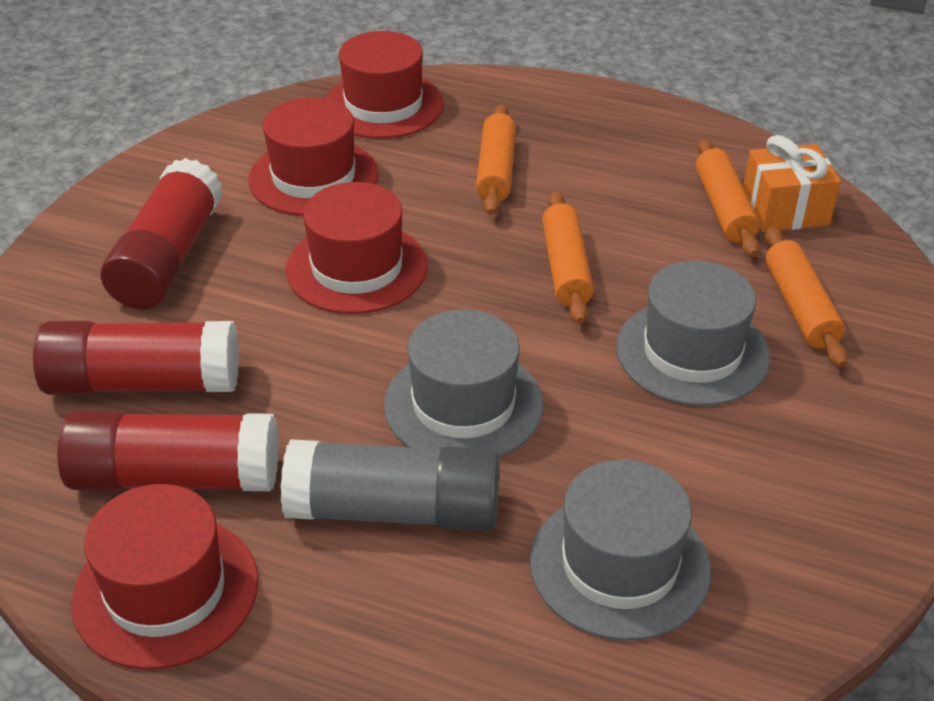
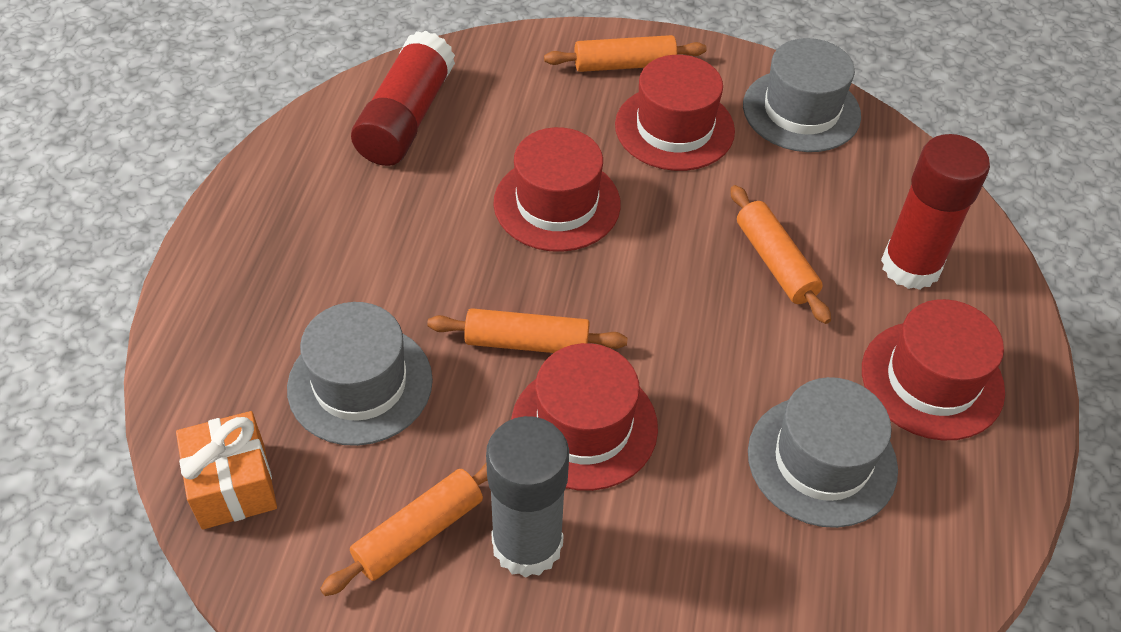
red glue stick: 3 -> 2

